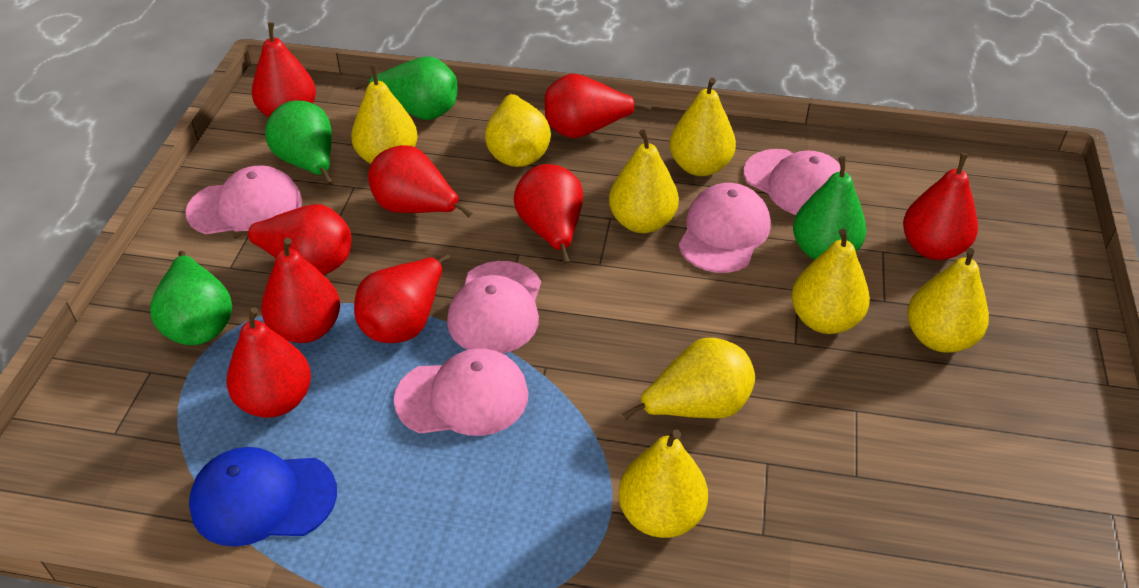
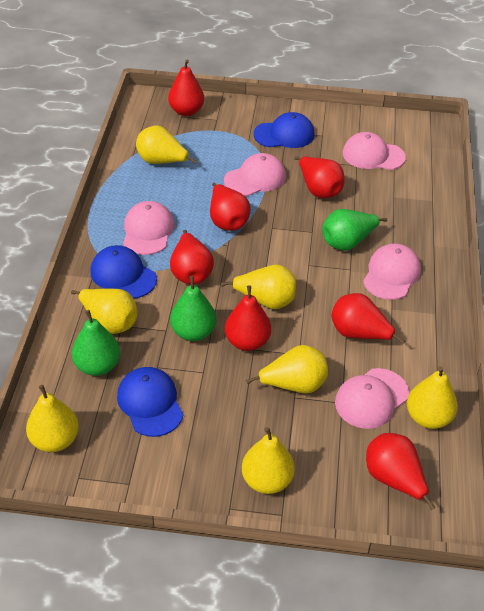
blue cap: 1 -> 3
green pear: 4 -> 3
red pear: 9 -> 7
yellow pear: 8 -> 7

